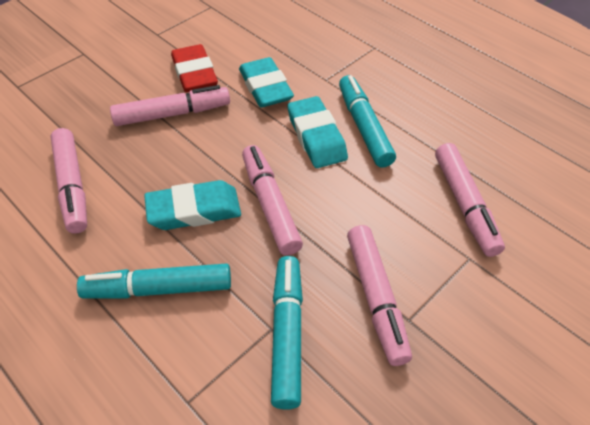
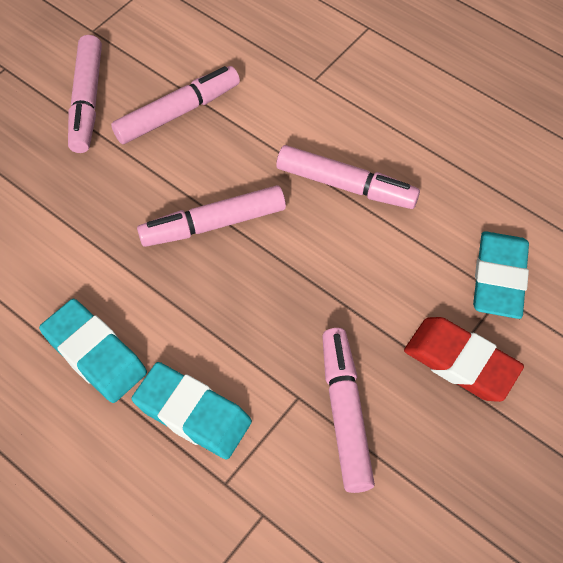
turquoise marker: 3 -> 0

